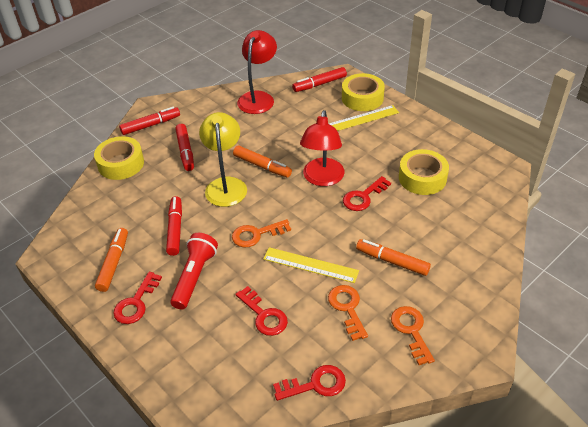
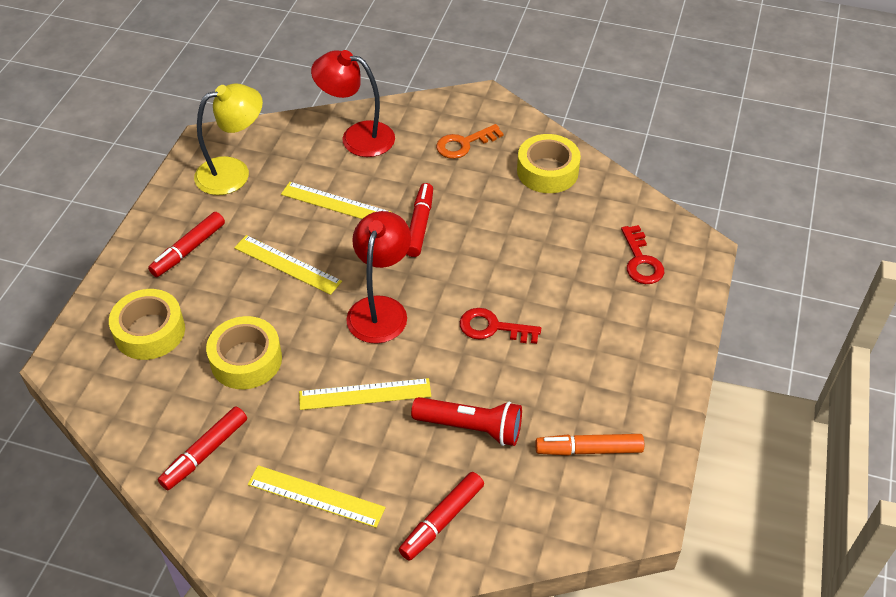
orange key: 3 -> 1
orange marker: 3 -> 1
red key: 4 -> 2
yellow ruler: 2 -> 4

